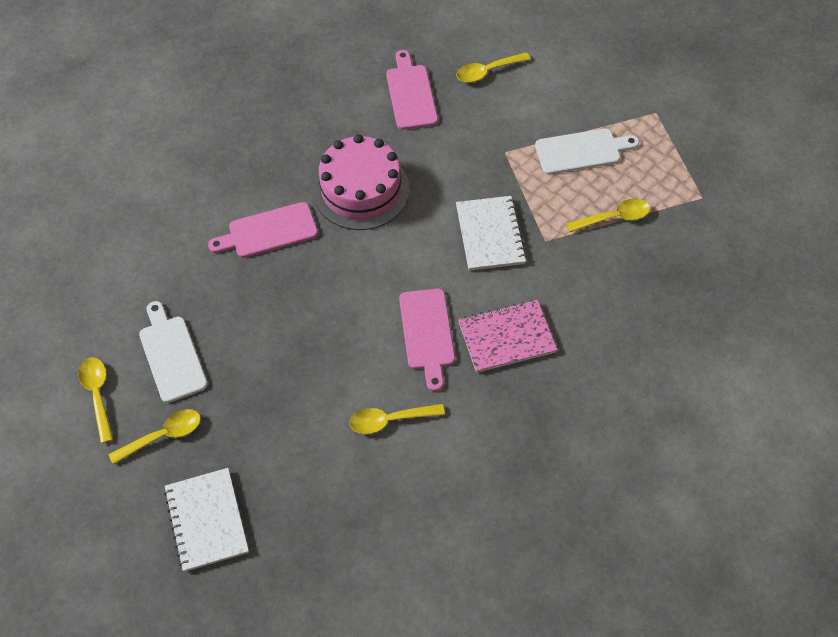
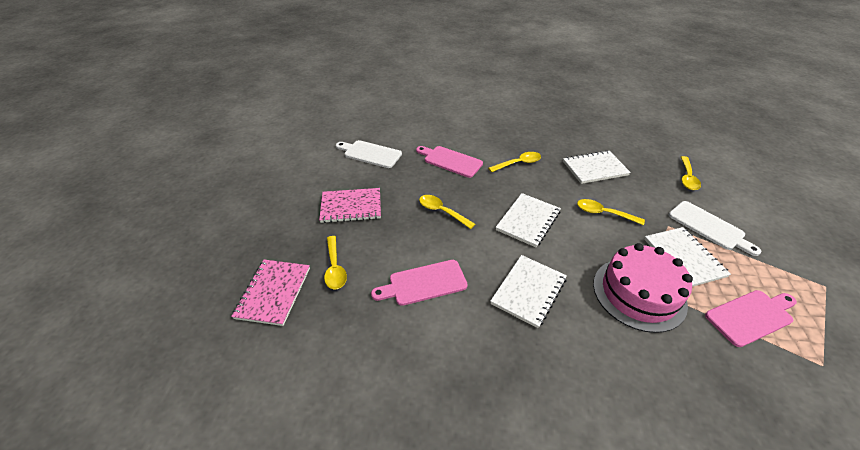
pink notebook: 1 -> 2
white notebook: 2 -> 4

